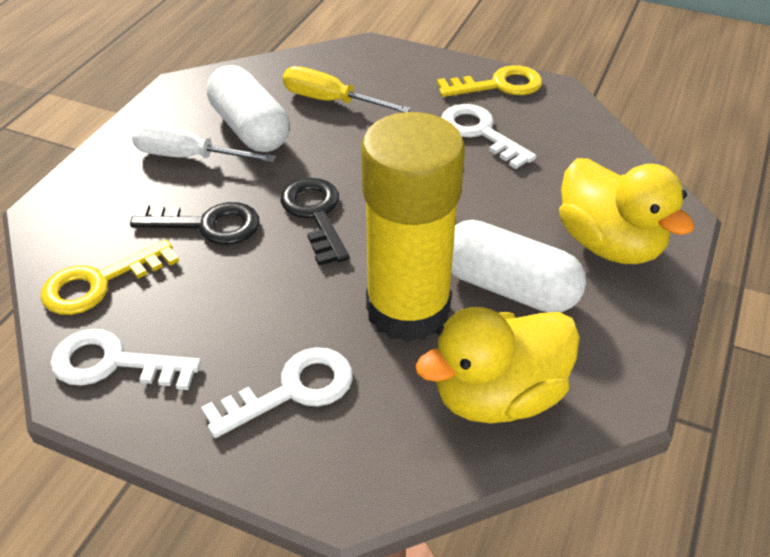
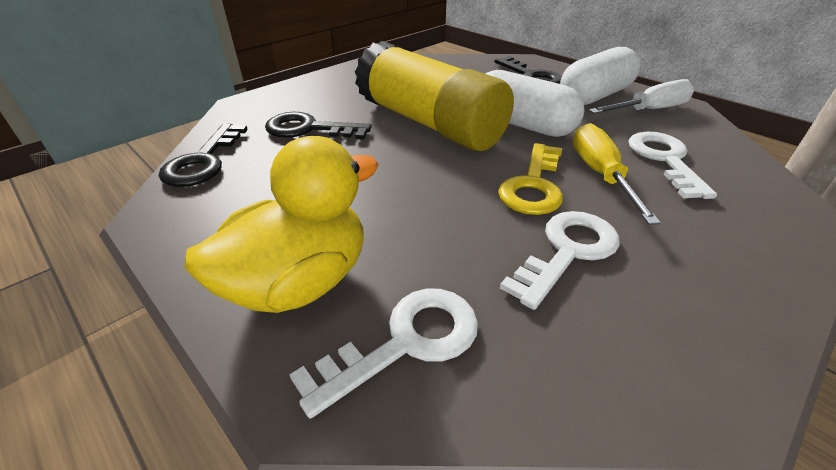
black key: 2 -> 3
yellow duck: 2 -> 1
yellow key: 2 -> 1

